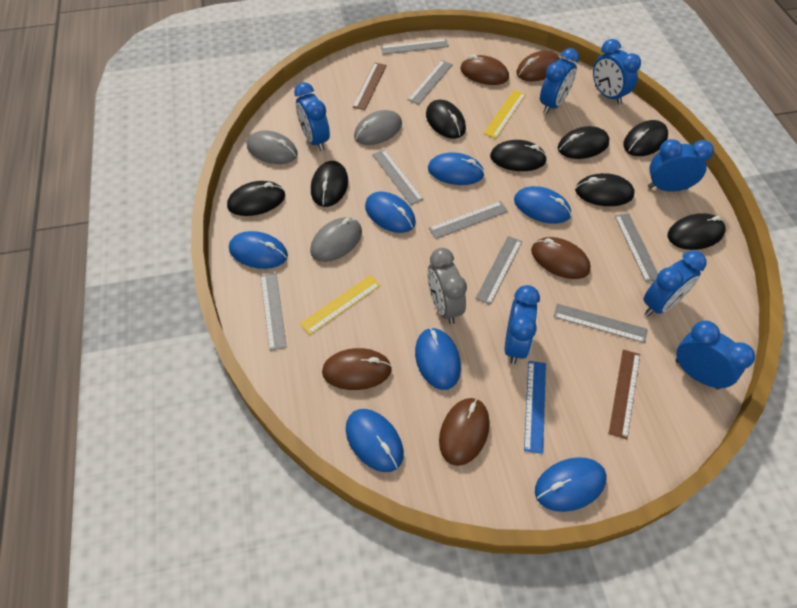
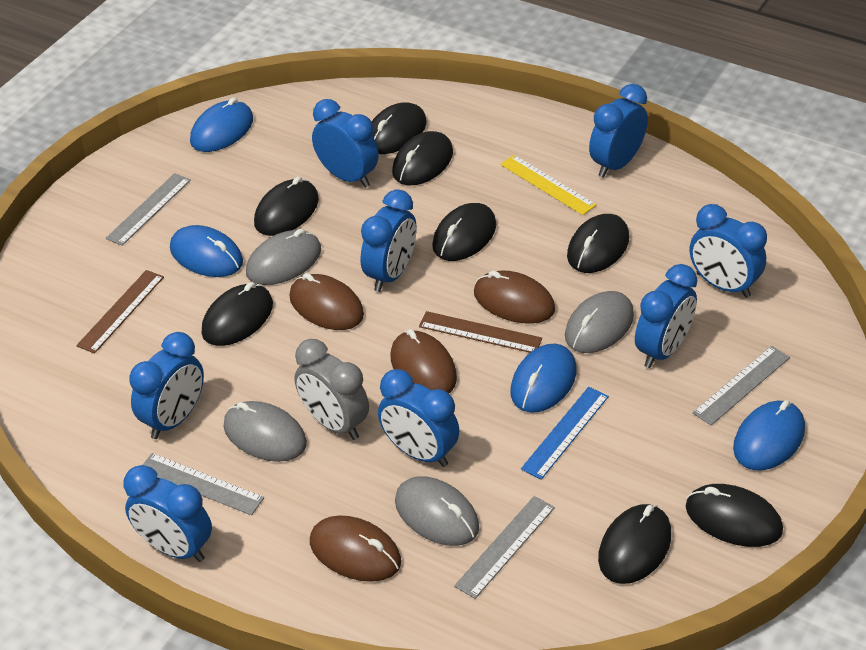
blue clock: 7 -> 8
blue mouse: 7 -> 4
brown mouse: 5 -> 4
grey mouse: 3 -> 4
grey ruler: 8 -> 4
yellow ruler: 2 -> 1

